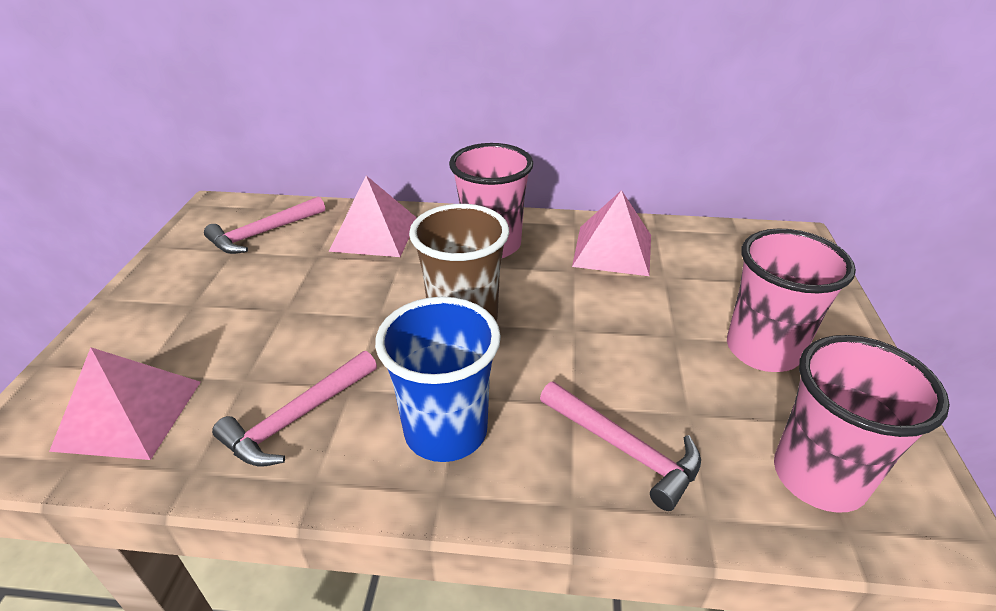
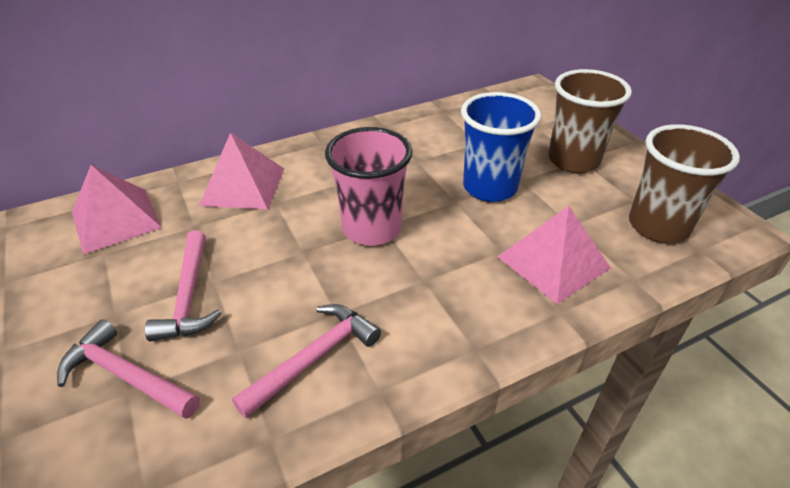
brown cup: 1 -> 2
pink cup: 3 -> 1

